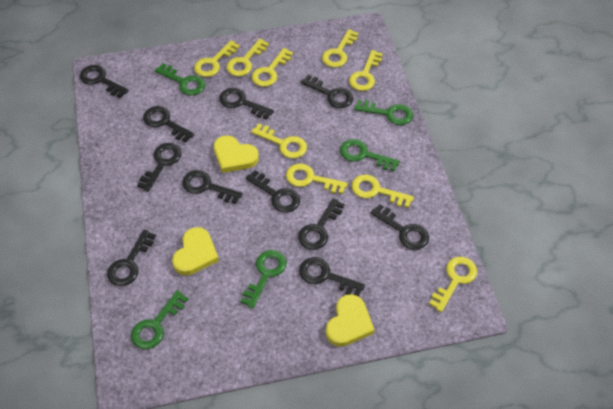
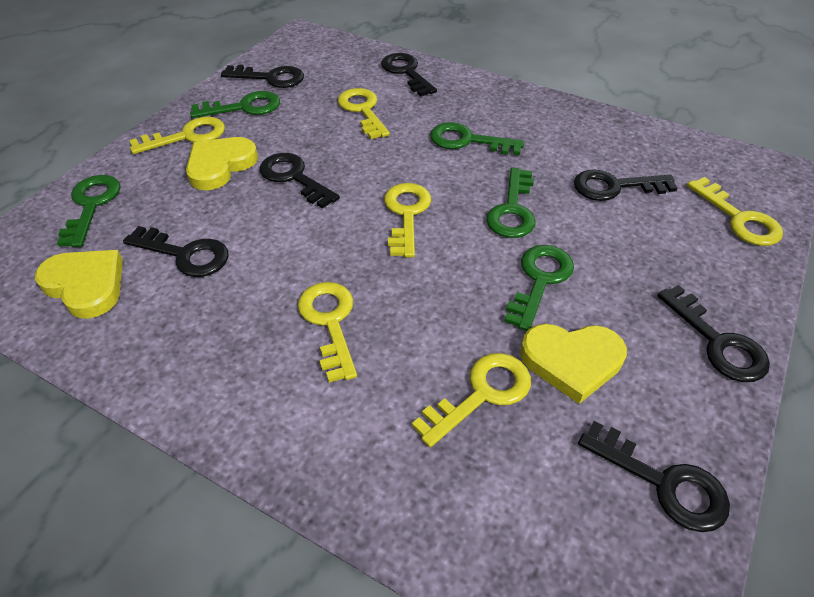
black key: 11 -> 7
yellow key: 9 -> 6

